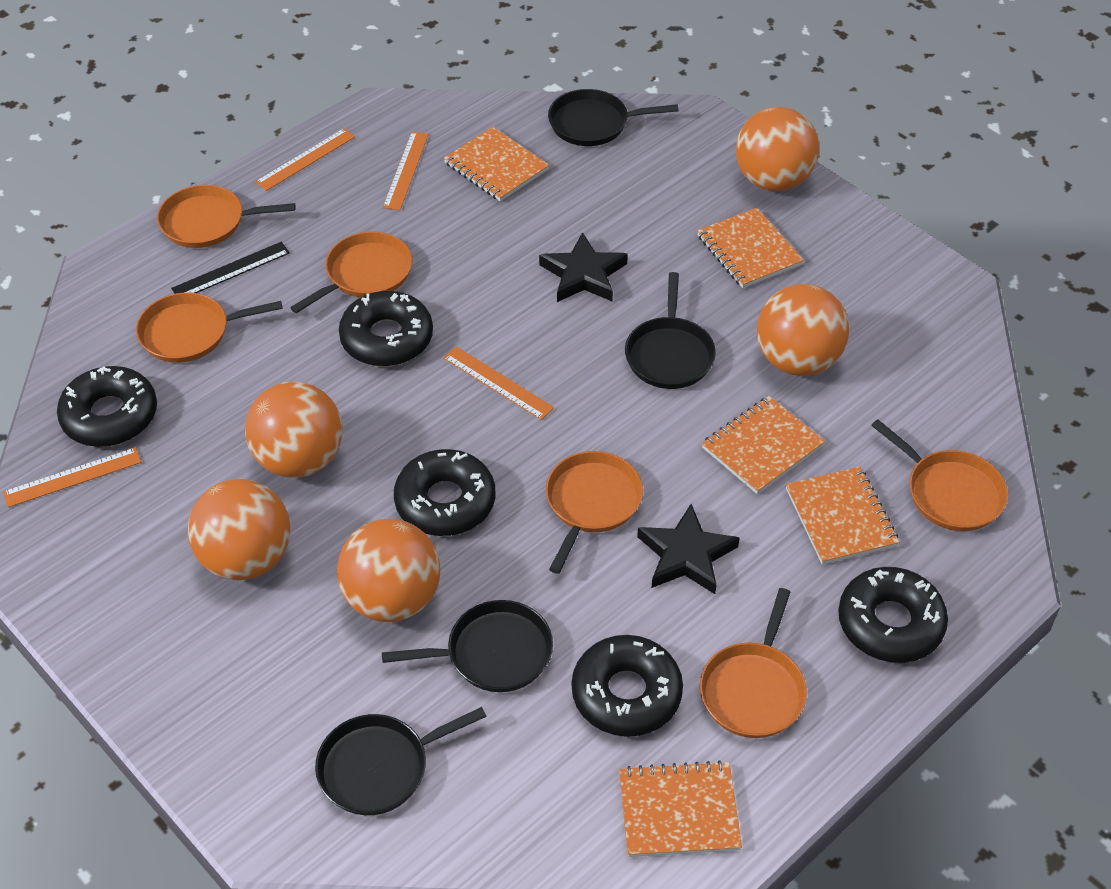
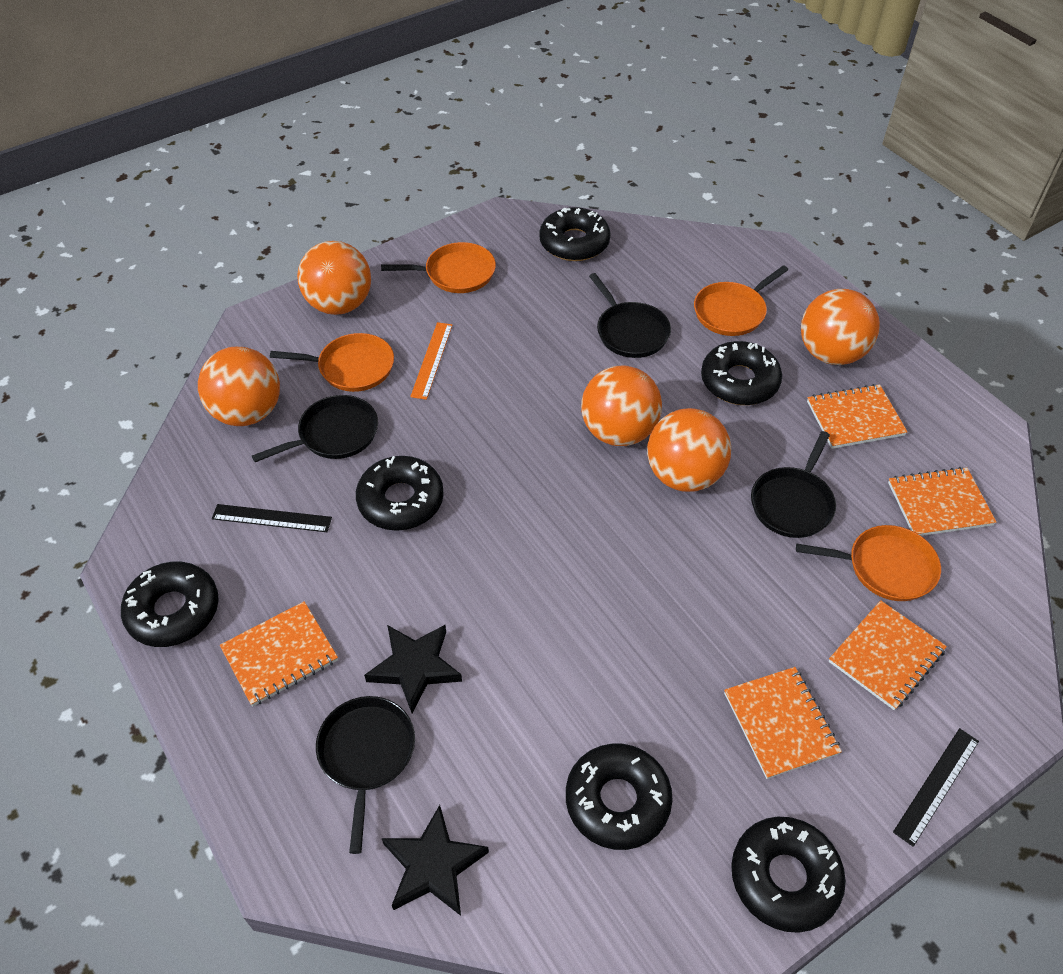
black donut: 5 -> 6
black ruler: 1 -> 2
orange pan: 6 -> 4
orange ruler: 4 -> 1

